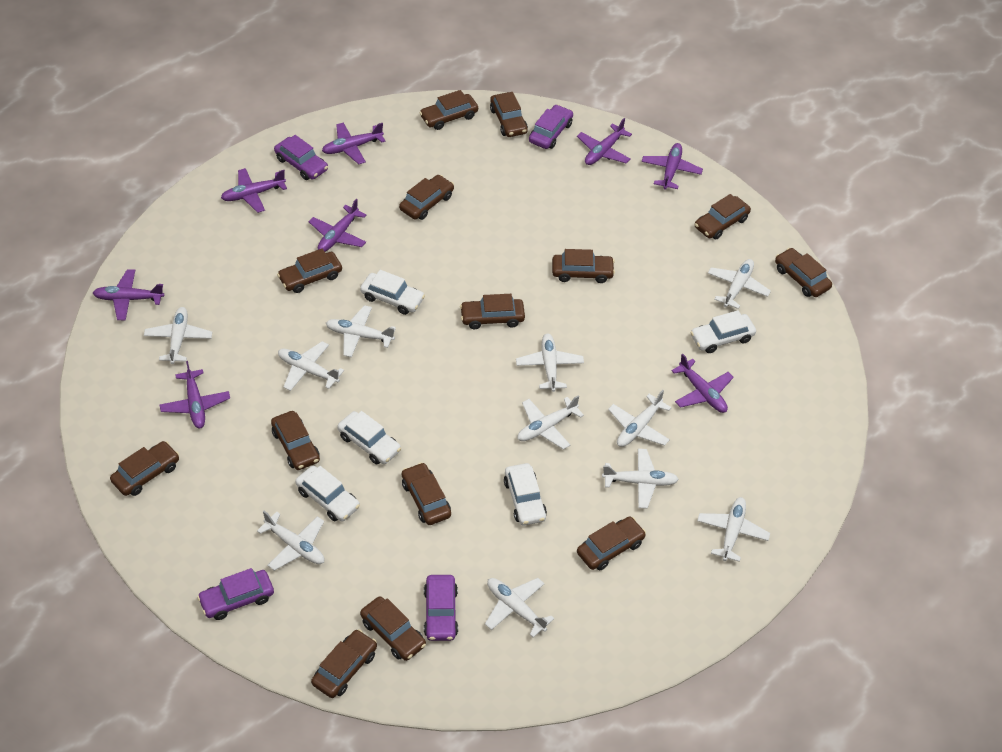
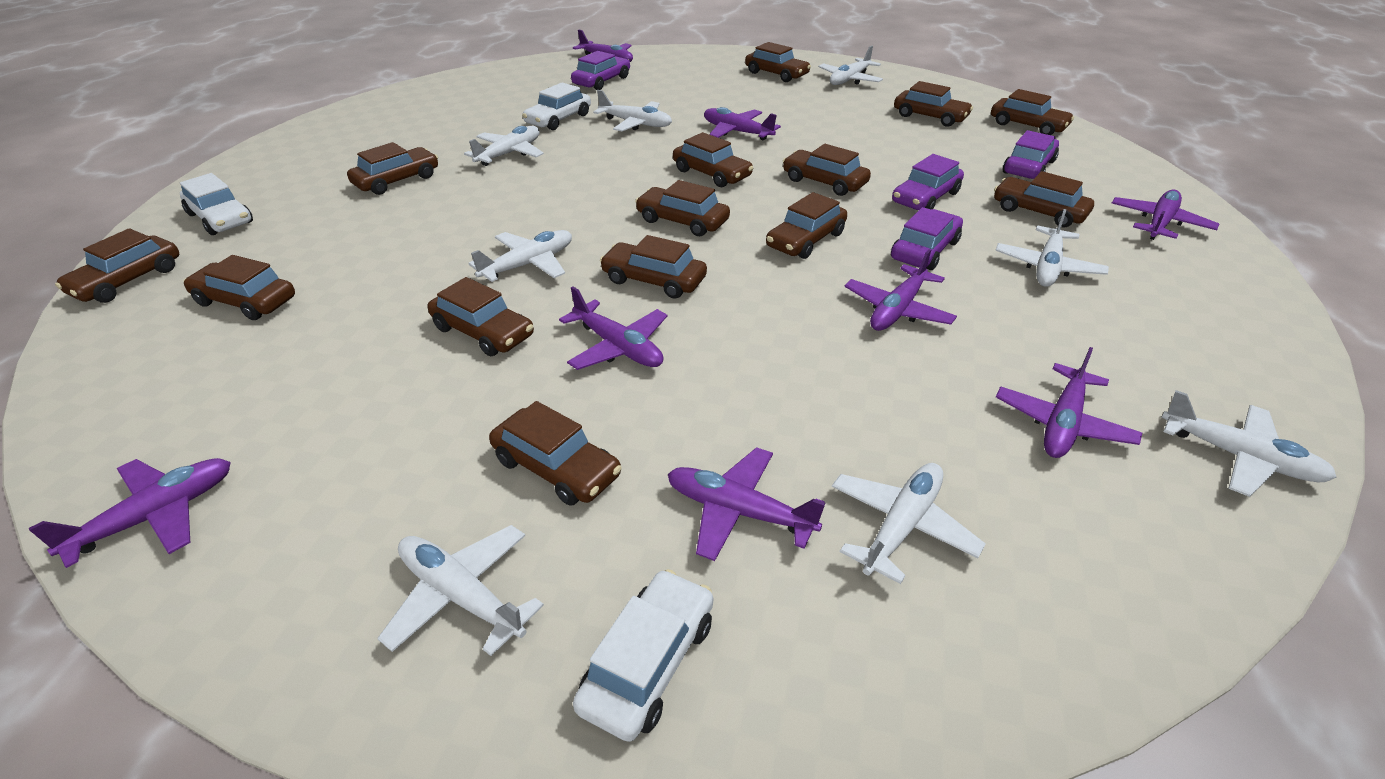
white car: 5 -> 3
white plane: 11 -> 8

